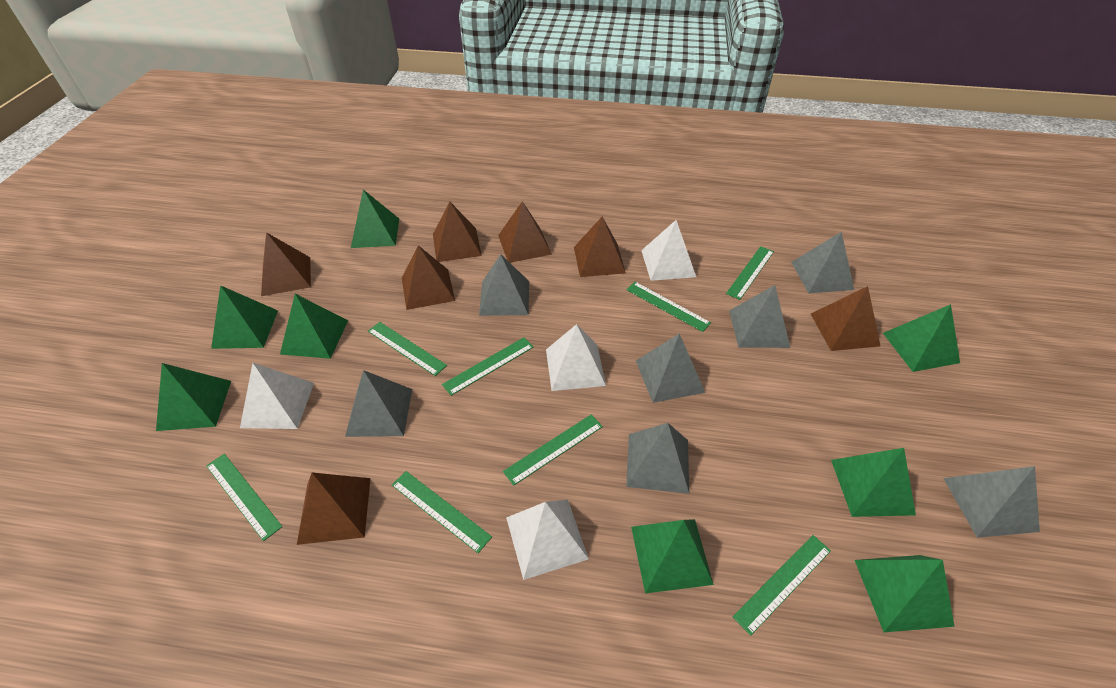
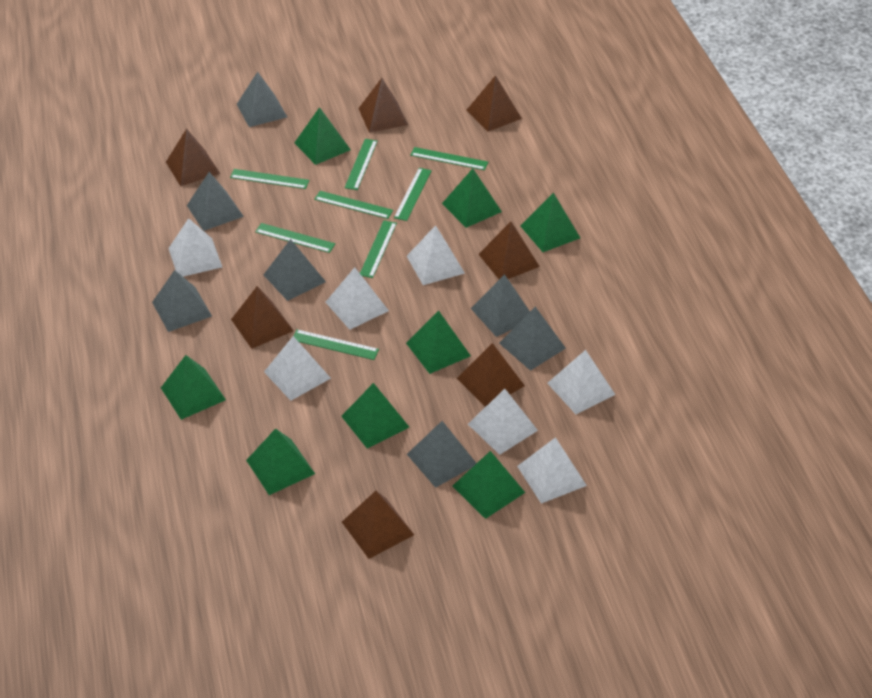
white pyramid: 4 -> 7

